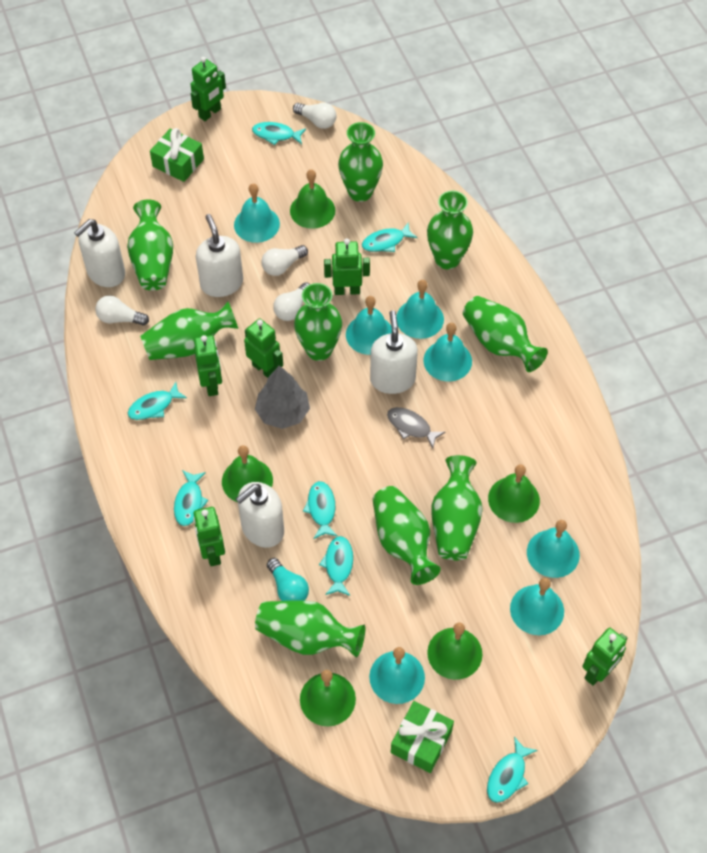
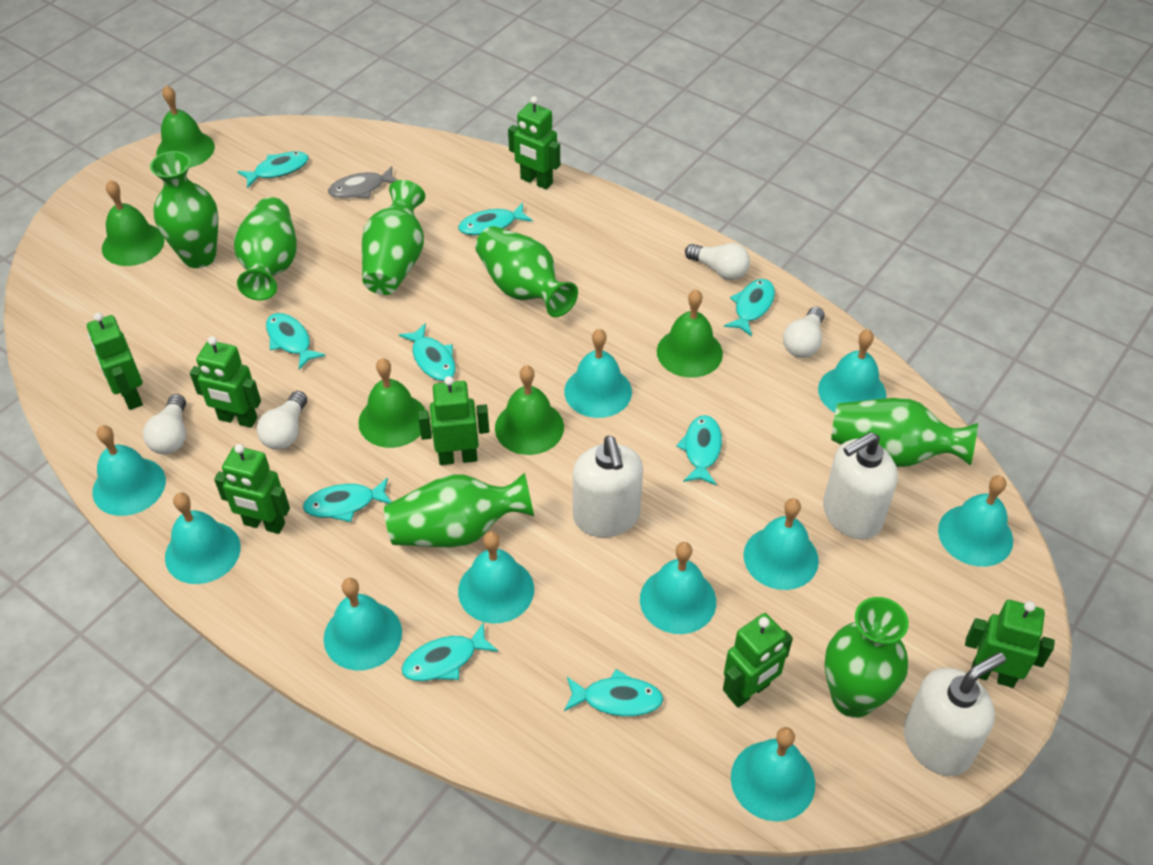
green gift: 2 -> 0
green robot: 6 -> 7
green vase: 9 -> 7
grey tree: 1 -> 0
turquoise bell: 7 -> 10
turquoise fish: 7 -> 9
turquoise light bulb: 1 -> 0
white soap dispenser: 4 -> 3

